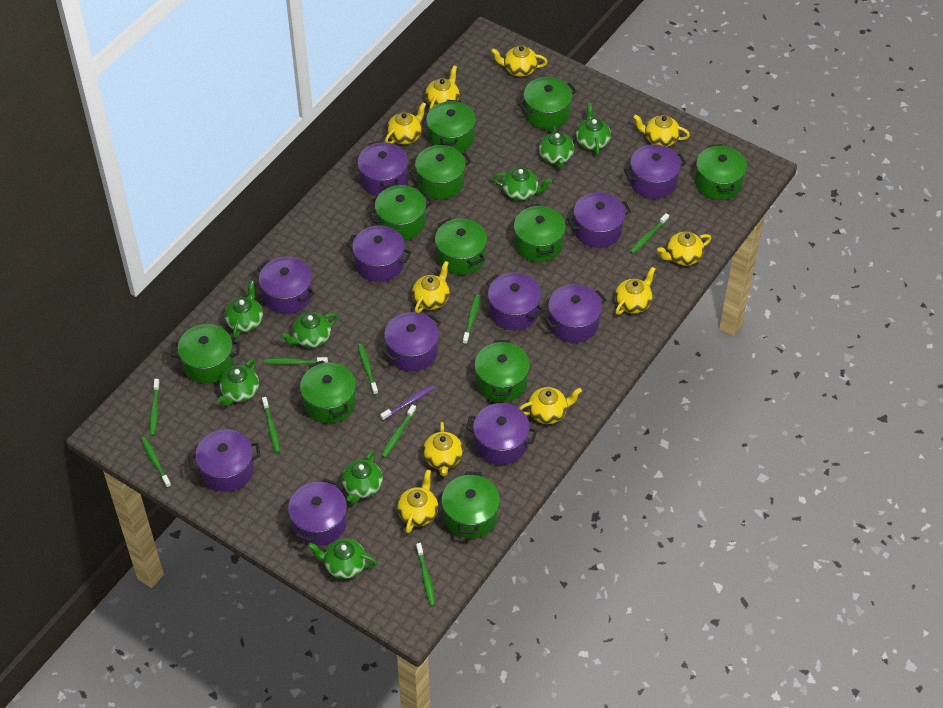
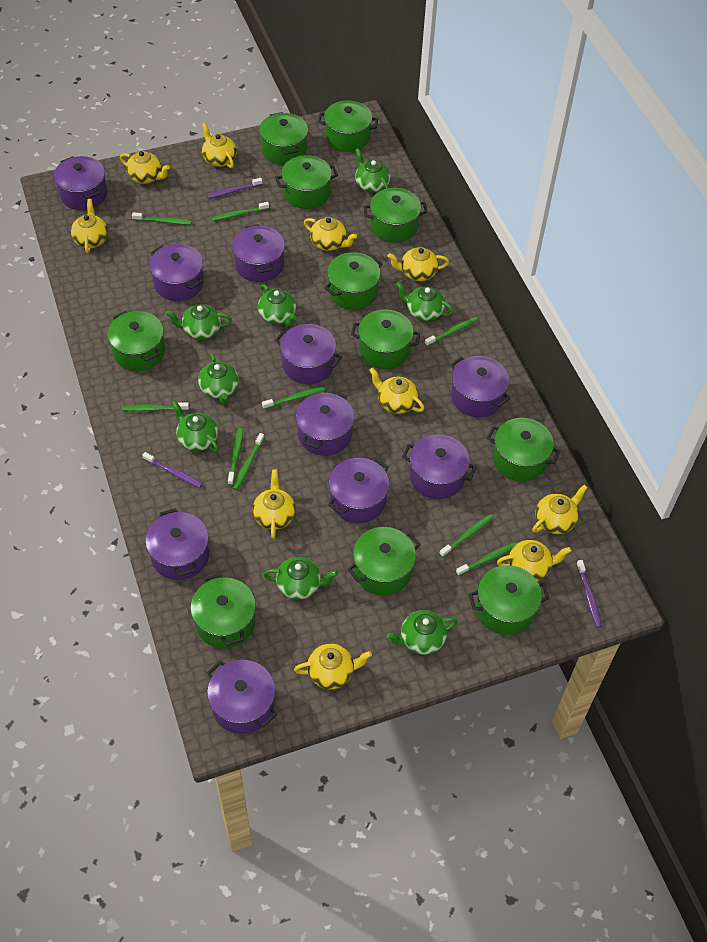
purple pot: 11 -> 10
purple toothbrush: 1 -> 3

